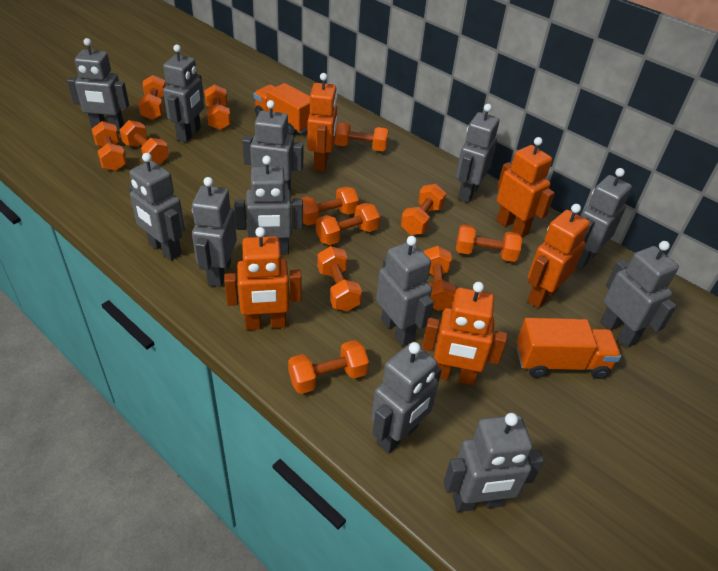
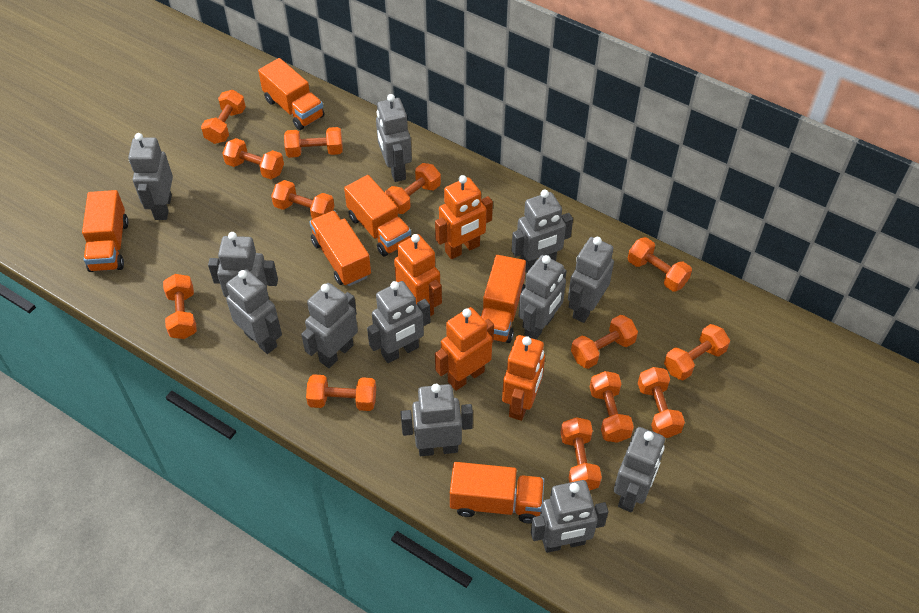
orange dumbbell: 12 -> 13
orange robot: 5 -> 4
orange truck: 2 -> 6

